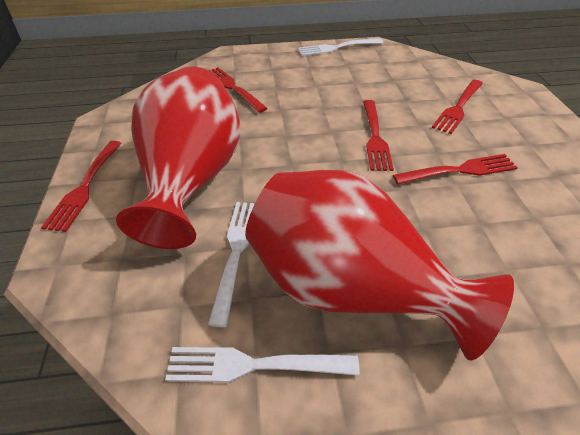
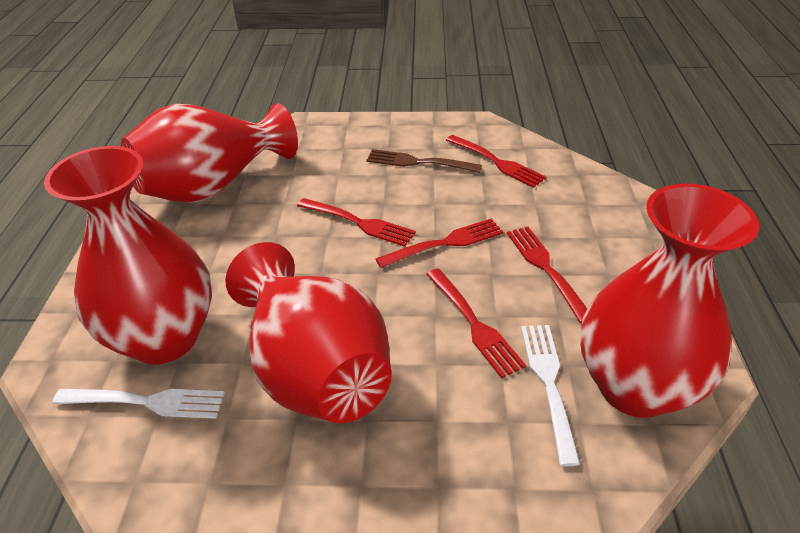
brown fork: 0 -> 1
red vase: 2 -> 4
white fork: 3 -> 2

